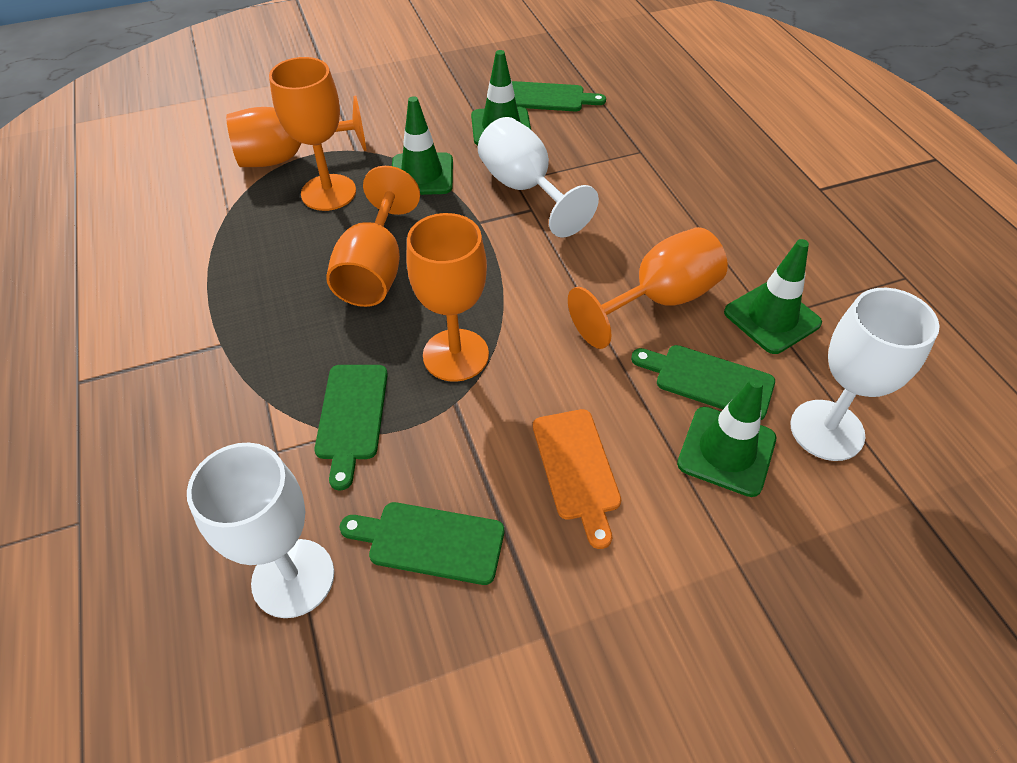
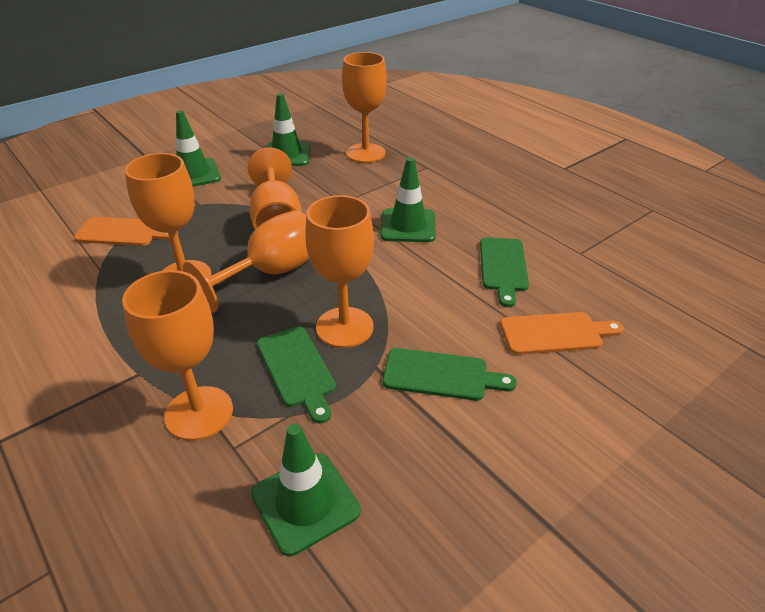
green cutting board: 4 -> 3
orange cutting board: 1 -> 2
orange goblet: 5 -> 6
white goblet: 3 -> 0

